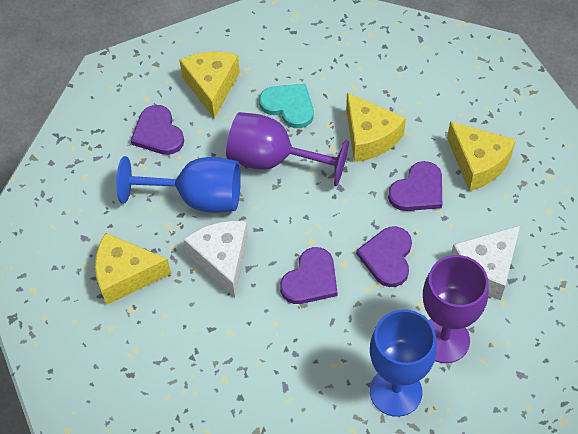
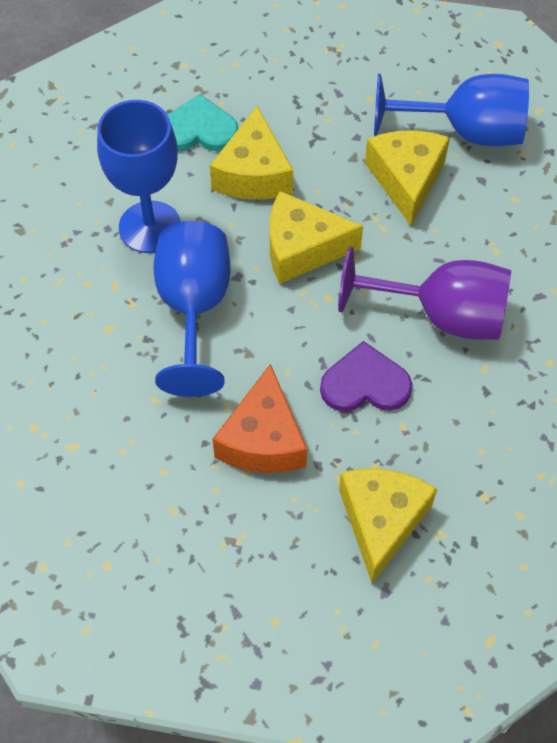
blue goblet: 2 -> 3
orange cheese: 0 -> 1
purple goblet: 2 -> 1
purple heart: 4 -> 1
white cheese: 2 -> 0

